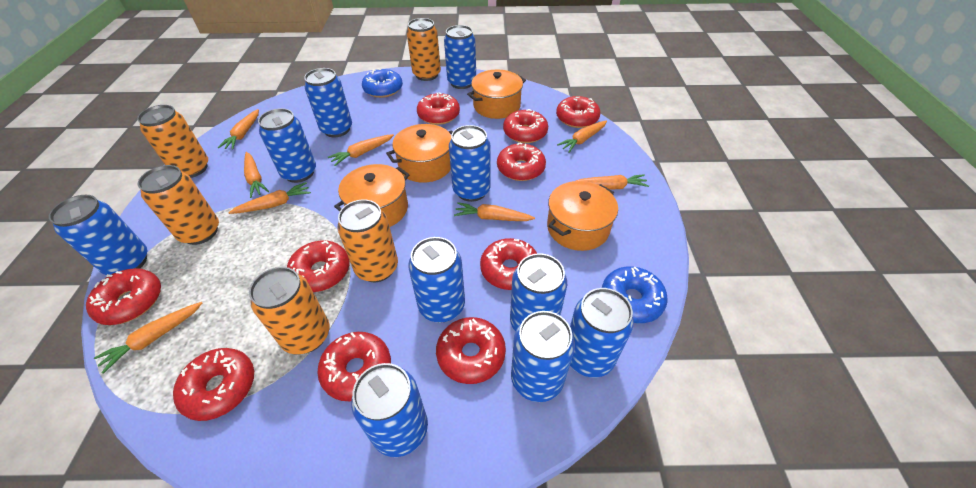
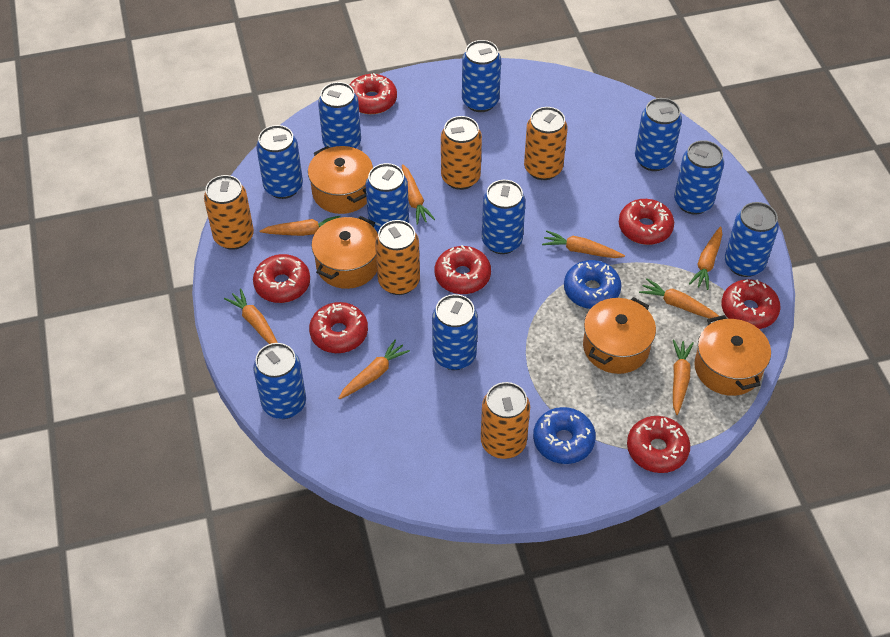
red donut: 10 -> 7

